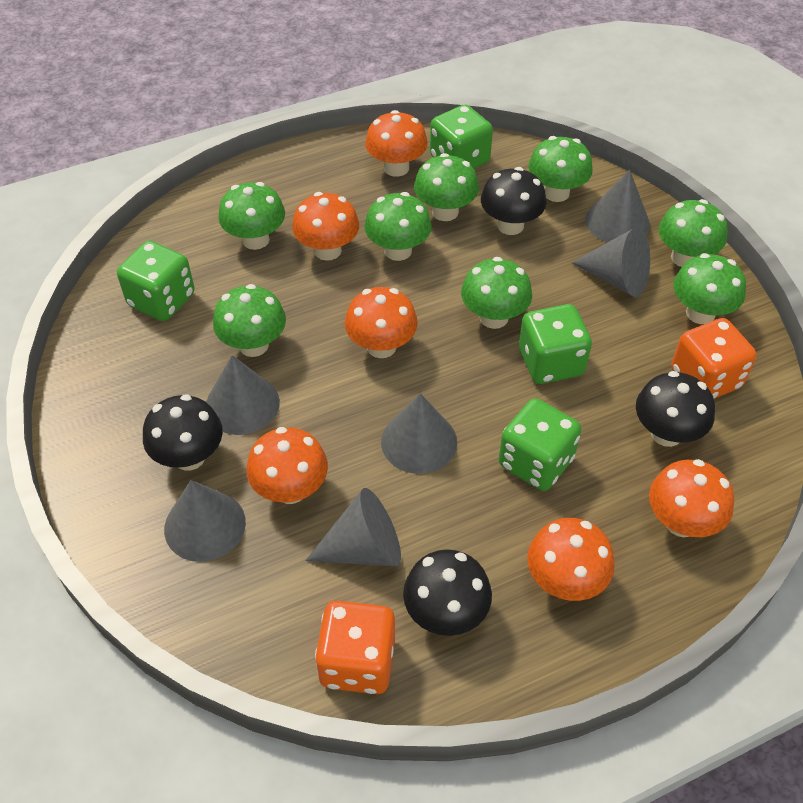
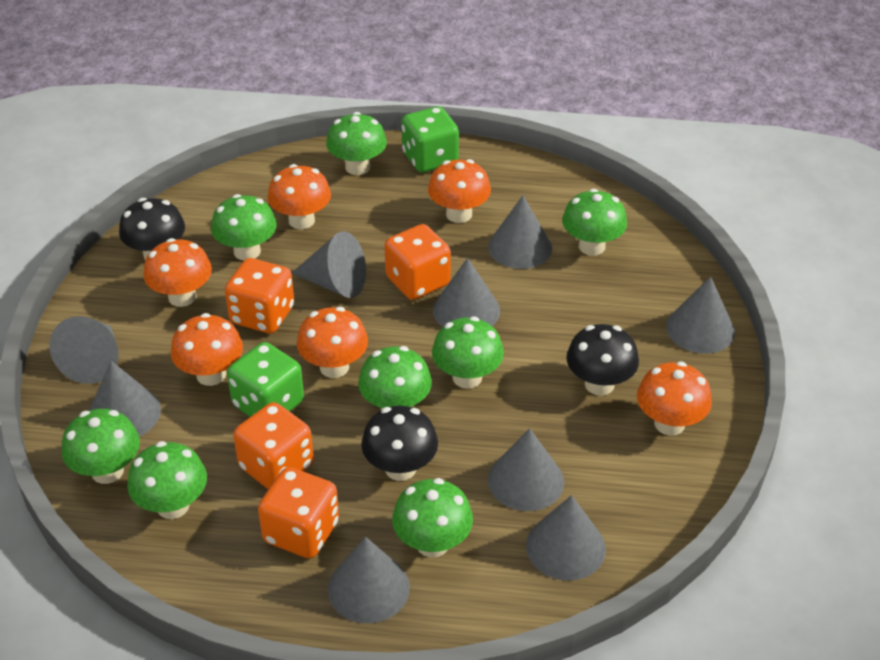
black mushroom: 4 -> 3
green dice: 4 -> 2
grey cone: 6 -> 9
orange dice: 2 -> 4

